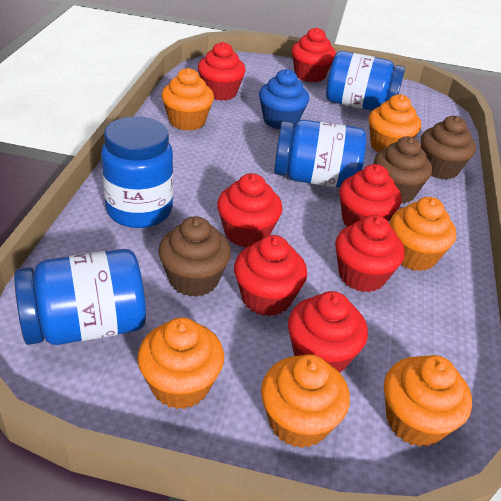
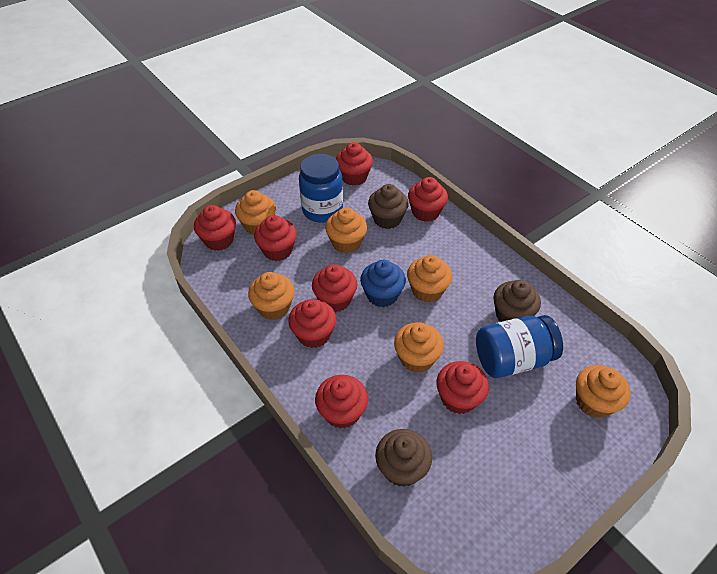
blue jar: 4 -> 2
red cupcake: 7 -> 8

